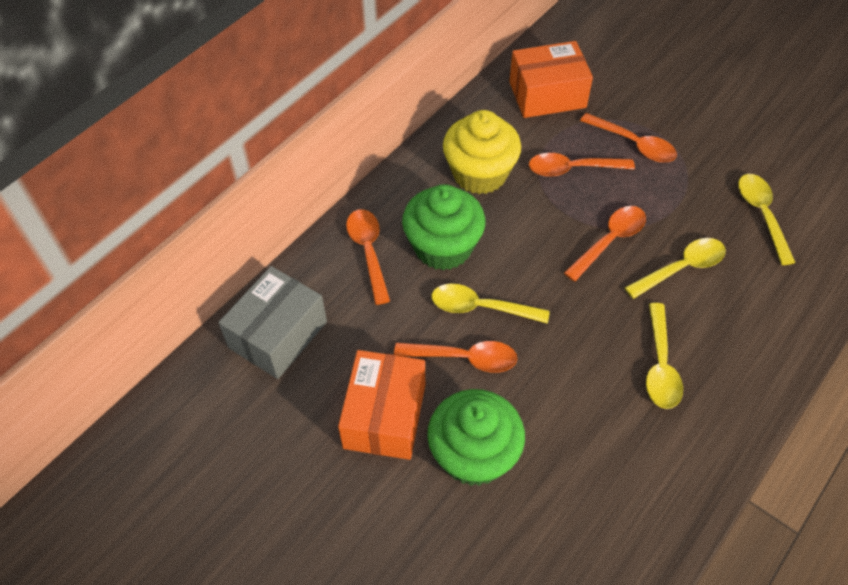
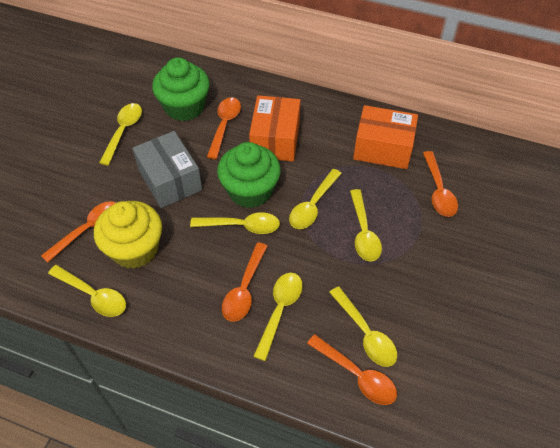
yellow spoon: 4 -> 7

